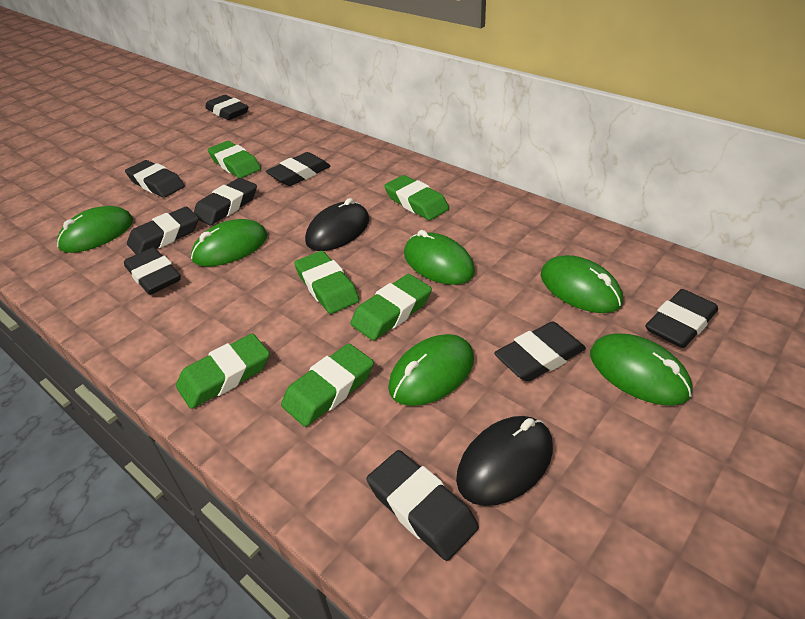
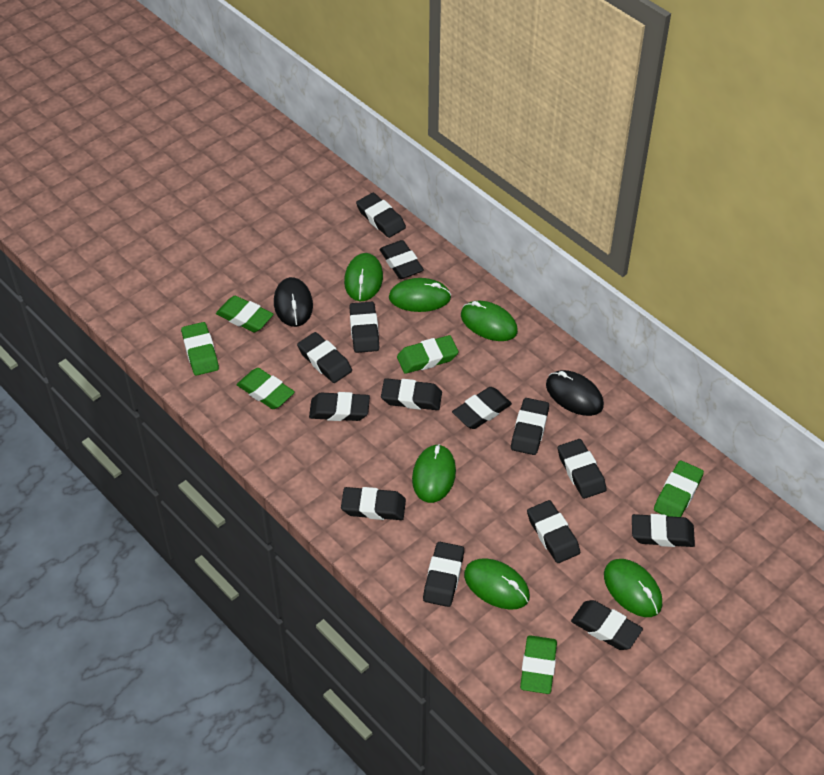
black eraser: 9 -> 14

